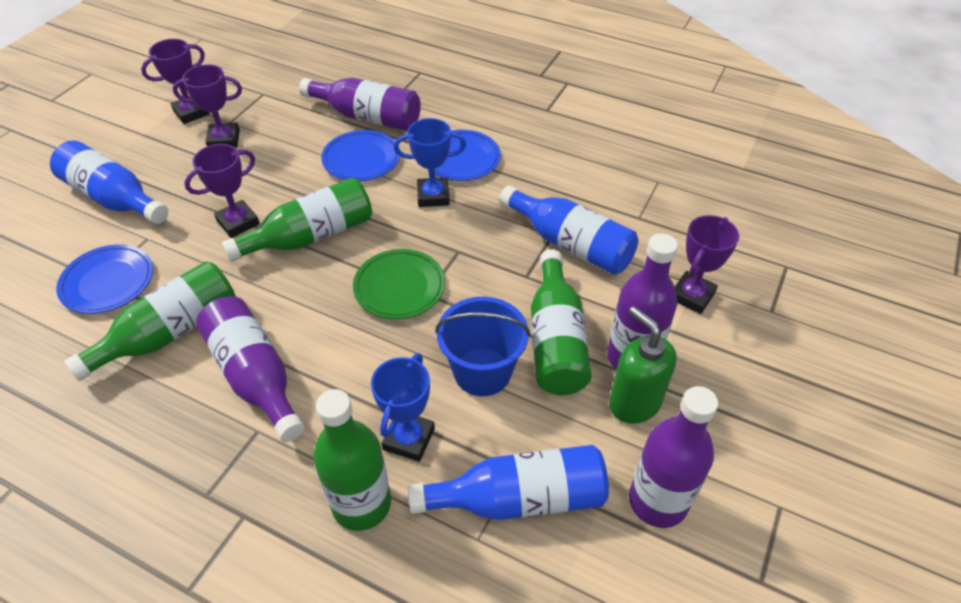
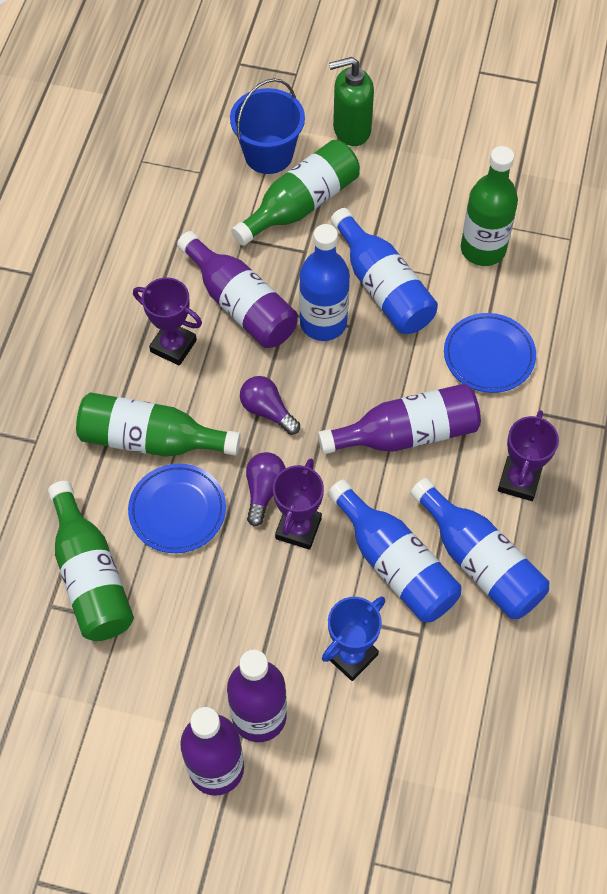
blue bottle: 3 -> 4
blue plate: 3 -> 2
blue trophy: 2 -> 1
green plate: 1 -> 0
purple light bulb: 0 -> 2
purple trophy: 4 -> 3

